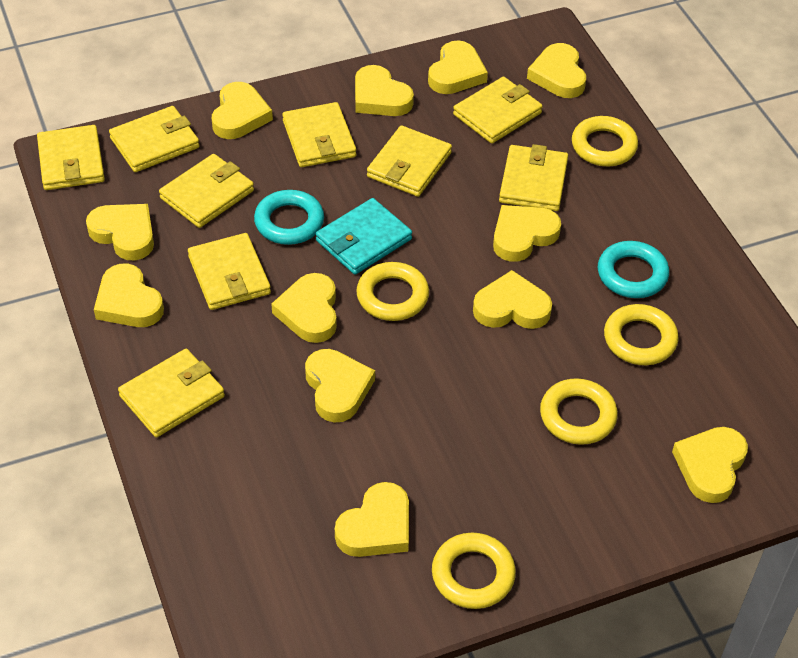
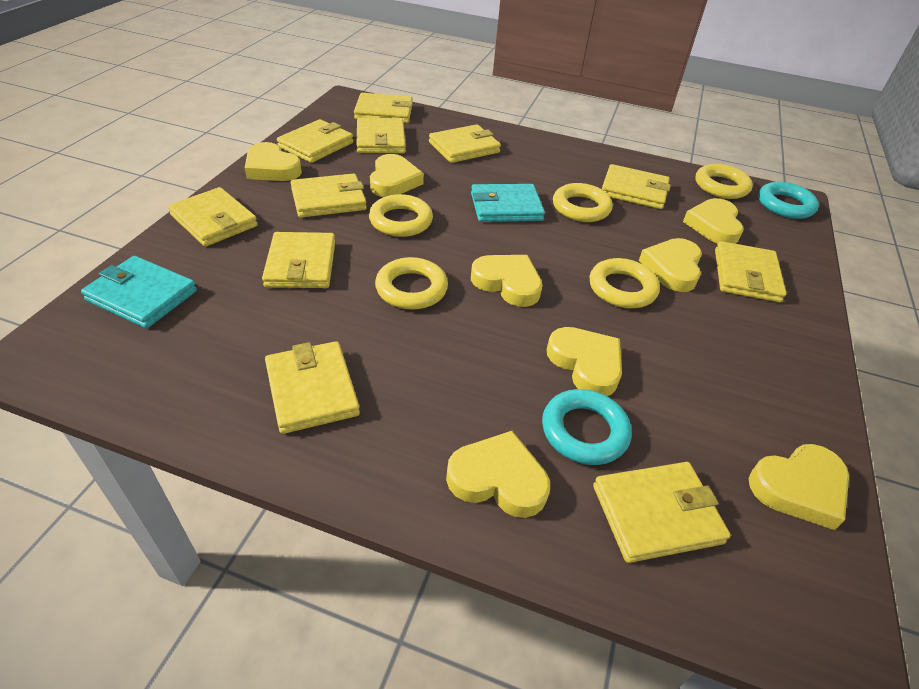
turquoise wallet: 1 -> 2
yellow heart: 12 -> 8
yellow wallet: 9 -> 11

